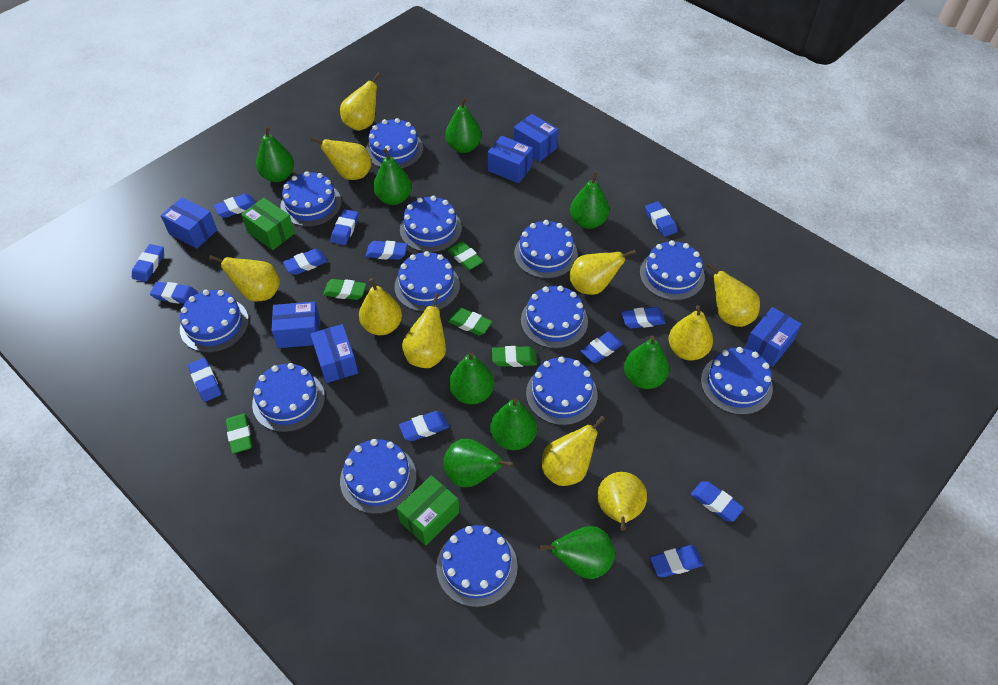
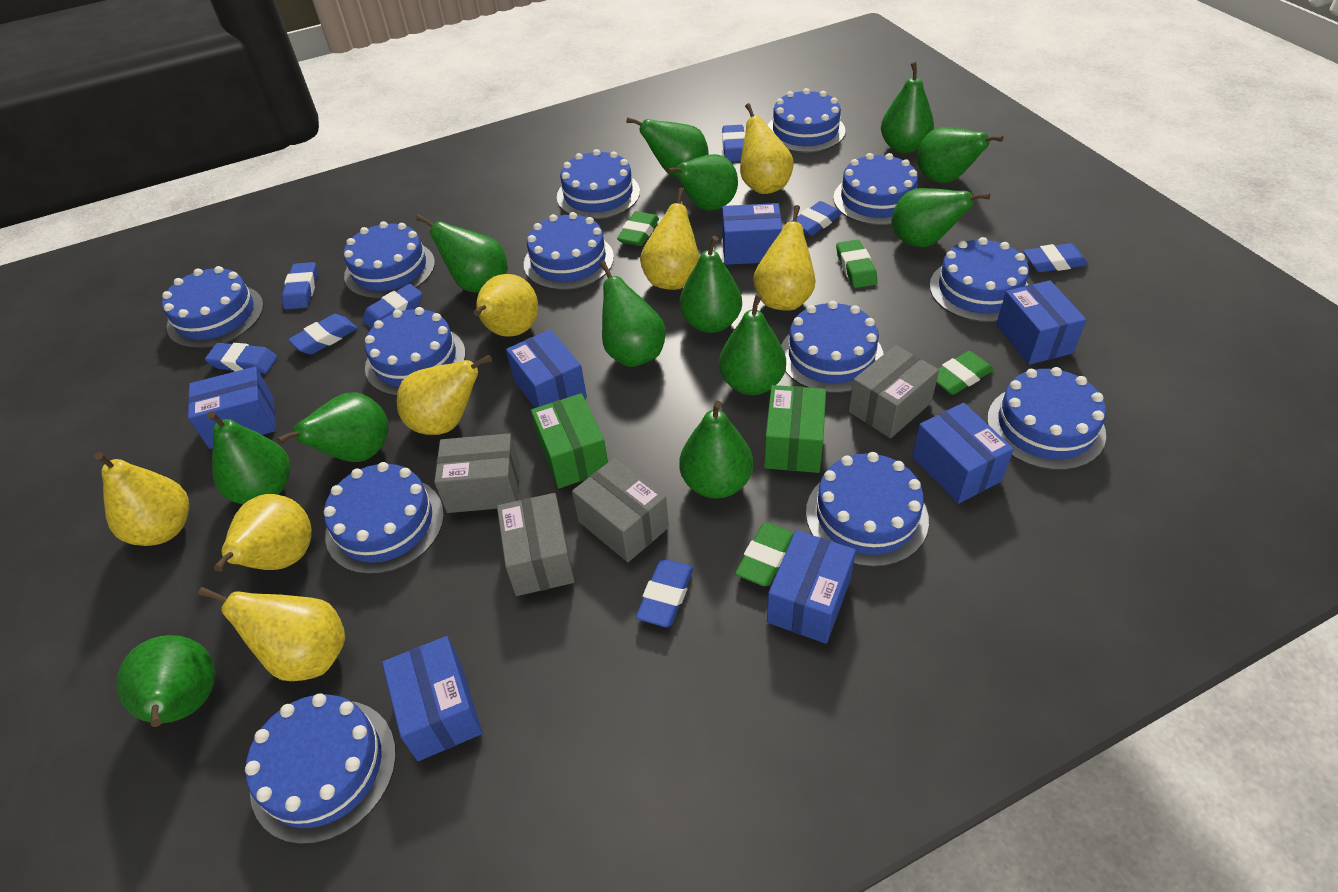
blue box: 6 -> 7
blue eraser: 13 -> 8
green eraser: 5 -> 4
green pear: 9 -> 13
grey box: 0 -> 4
yellow pear: 10 -> 8

